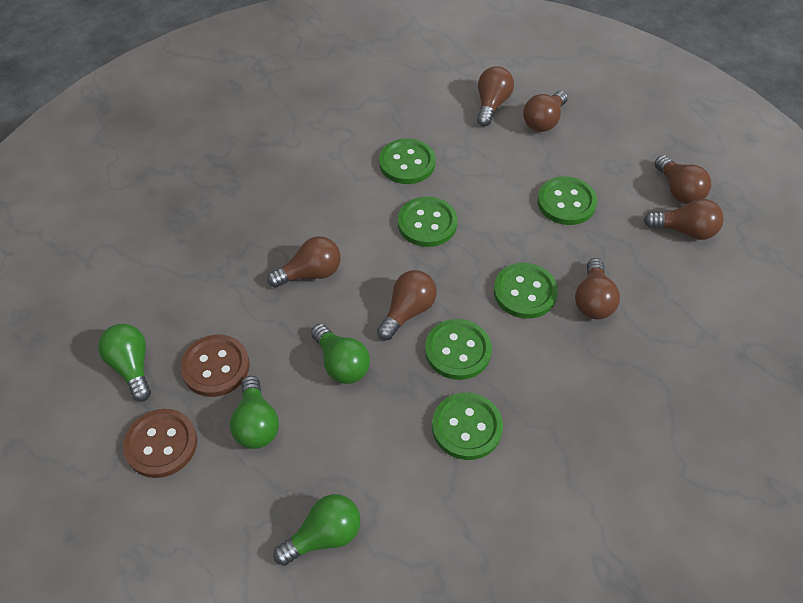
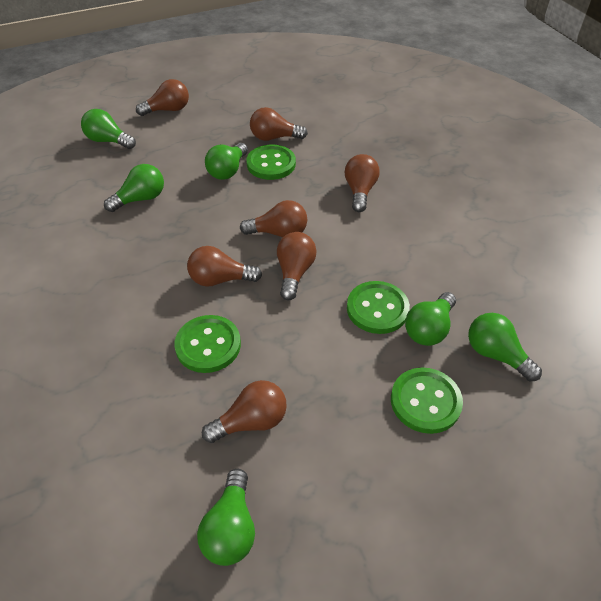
brown button: 2 -> 0
green button: 6 -> 4
green light bulb: 4 -> 6

